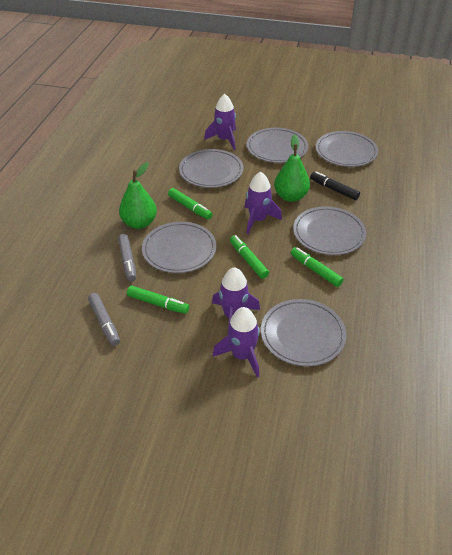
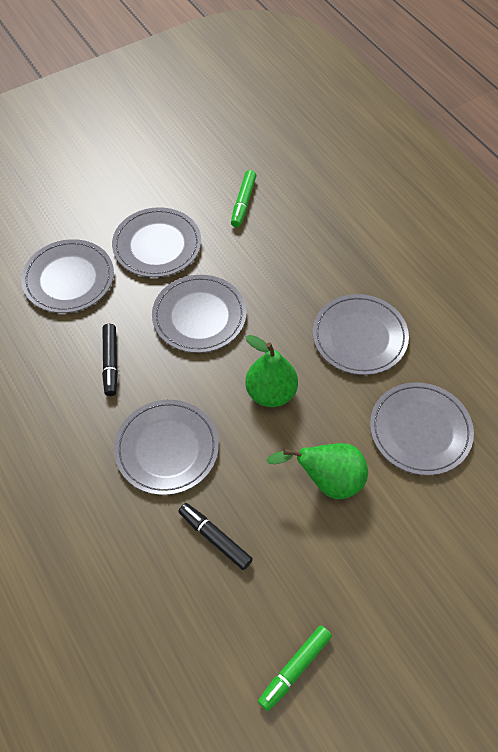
black marker: 1 -> 2
green marker: 4 -> 2
grey marker: 2 -> 0
purple rocket: 4 -> 0

